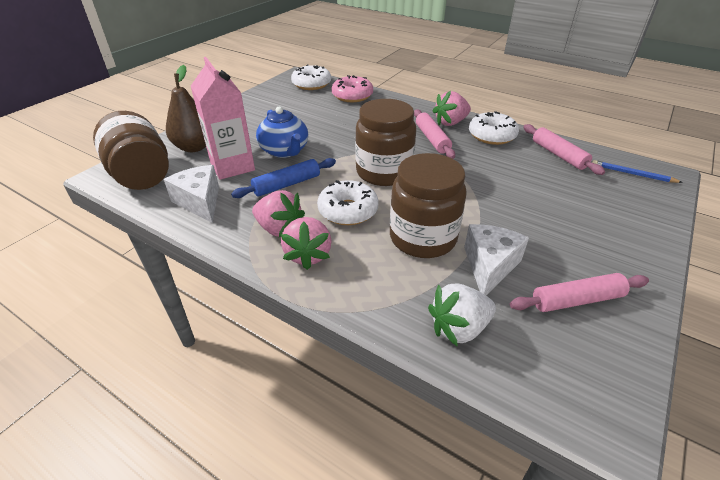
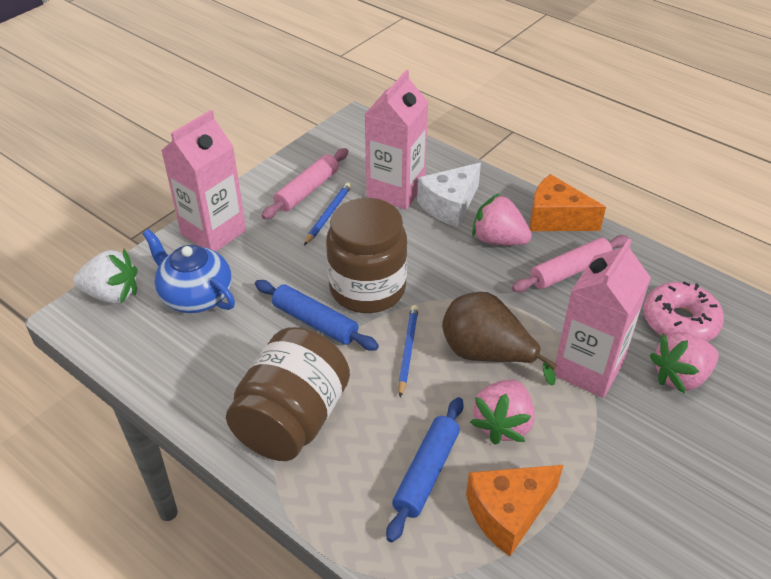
blue pencil: 1 -> 2
blue rolling pin: 1 -> 2
brown jar: 3 -> 2
orange cheese: 0 -> 2
pink carton: 1 -> 3
pink rolling pin: 3 -> 2
white cheese: 2 -> 1
white donut: 3 -> 0

